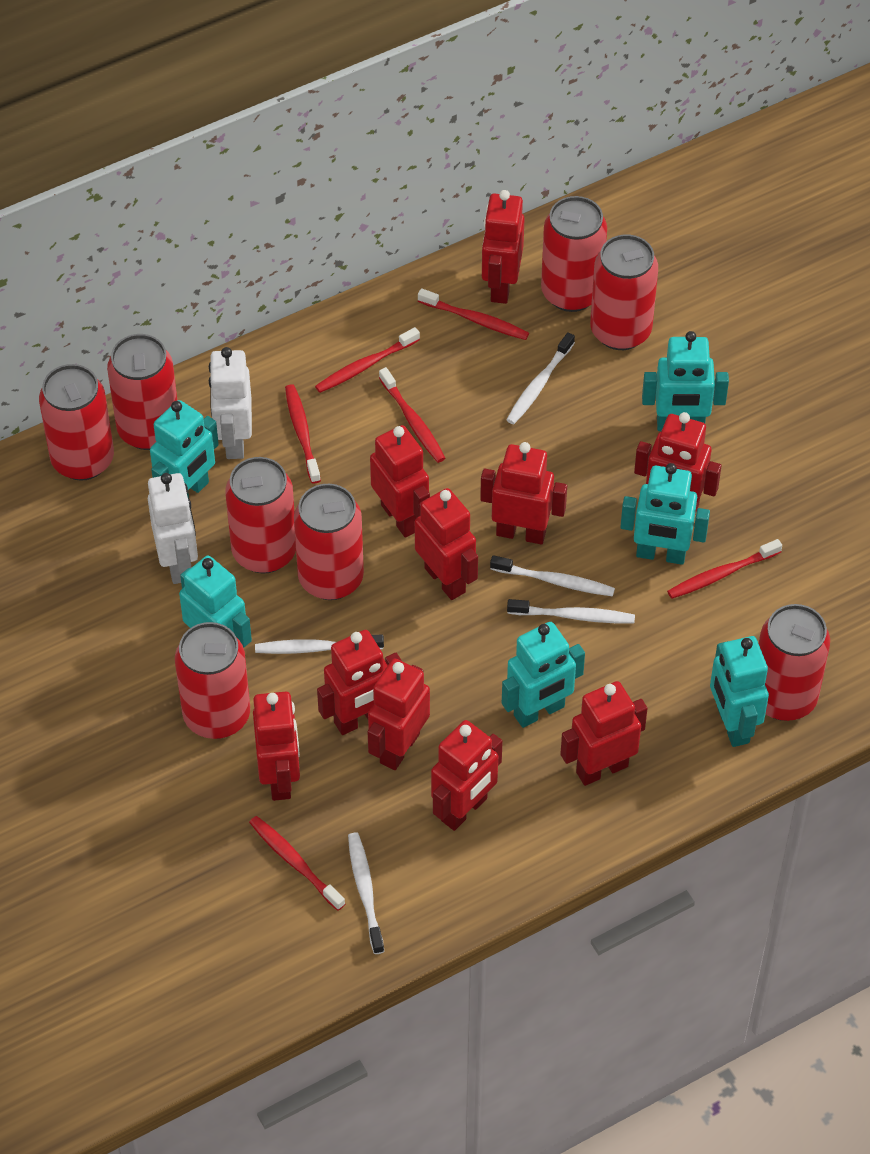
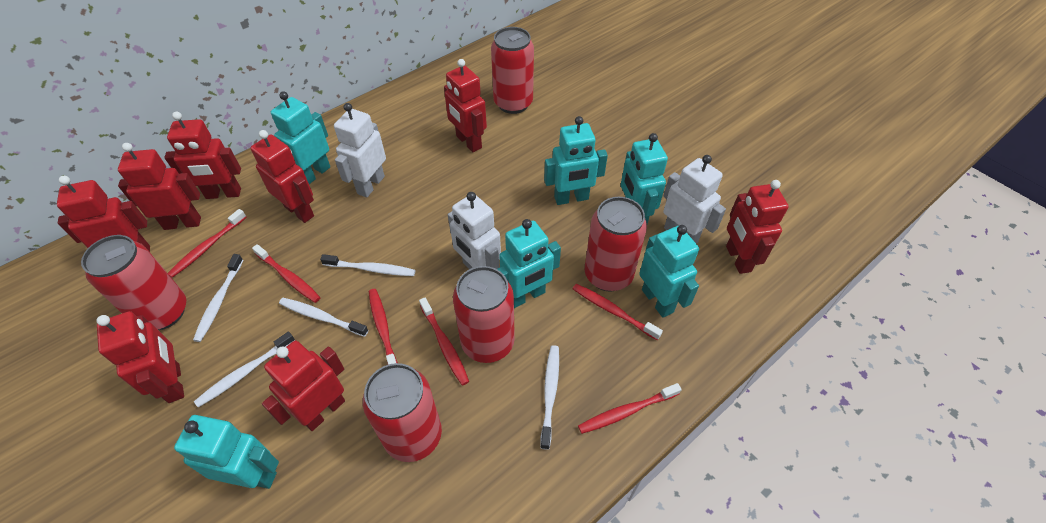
red can: 8 -> 5
red robot: 10 -> 8
white robot: 2 -> 3

